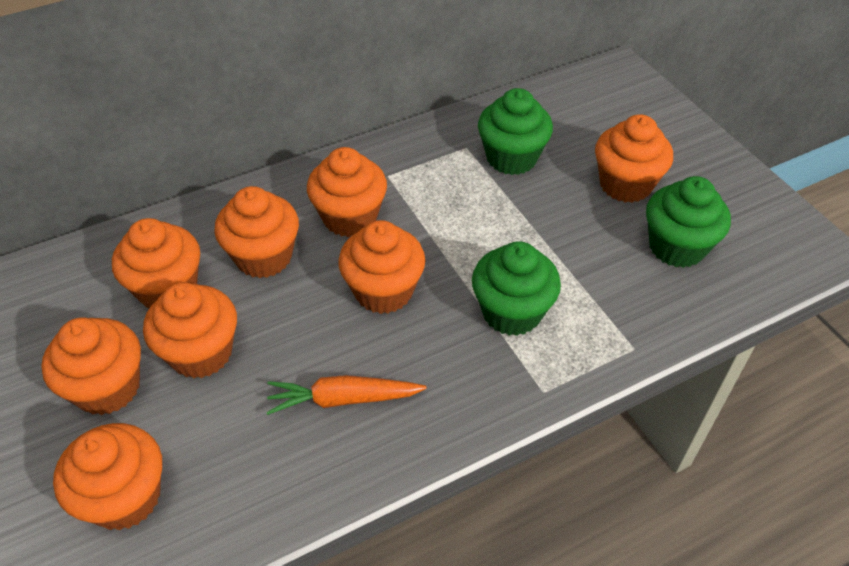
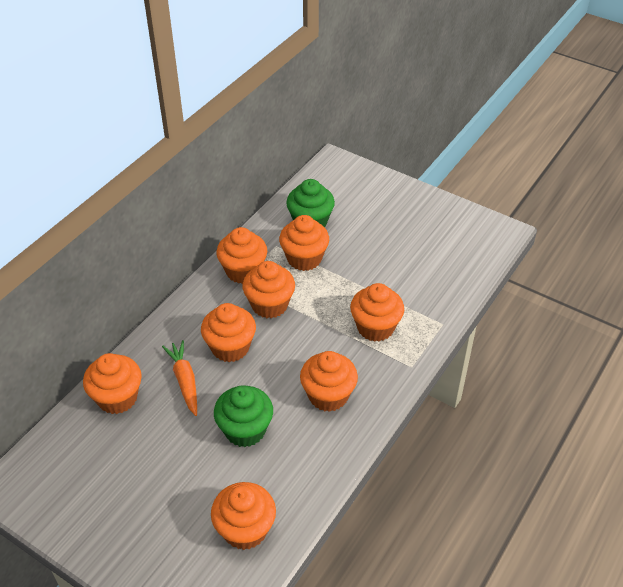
green cupcake: 3 -> 2

